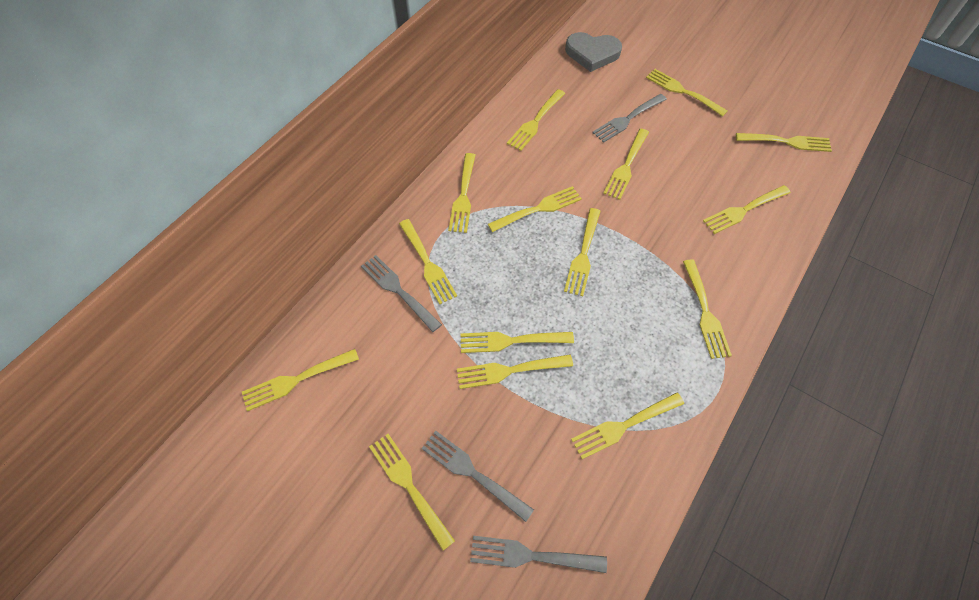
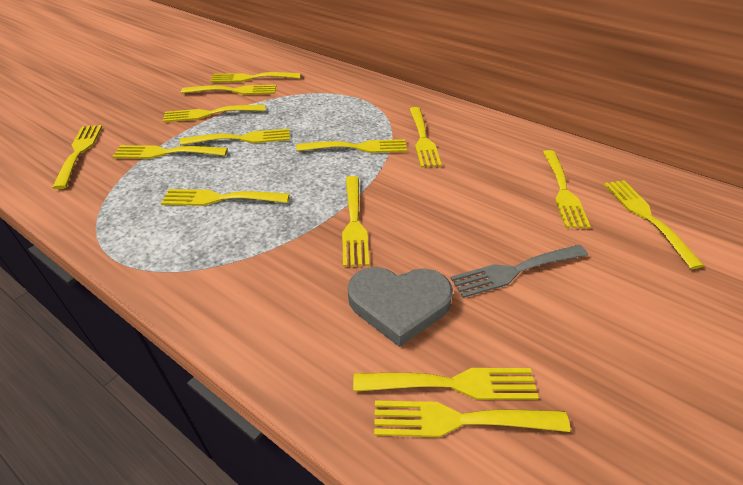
grey fork: 4 -> 1
yellow fork: 15 -> 14

